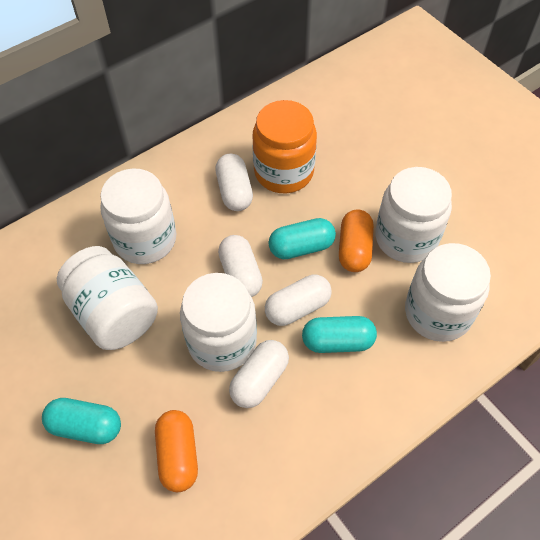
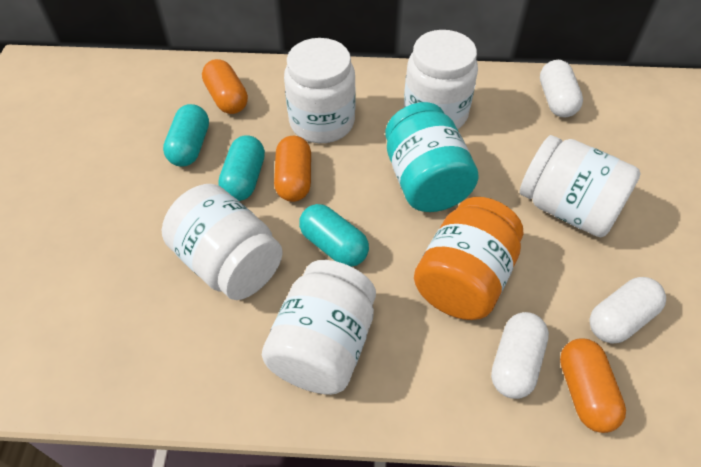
orange capsule: 2 -> 3
turquoise jar: 0 -> 1
white capsule: 4 -> 3

